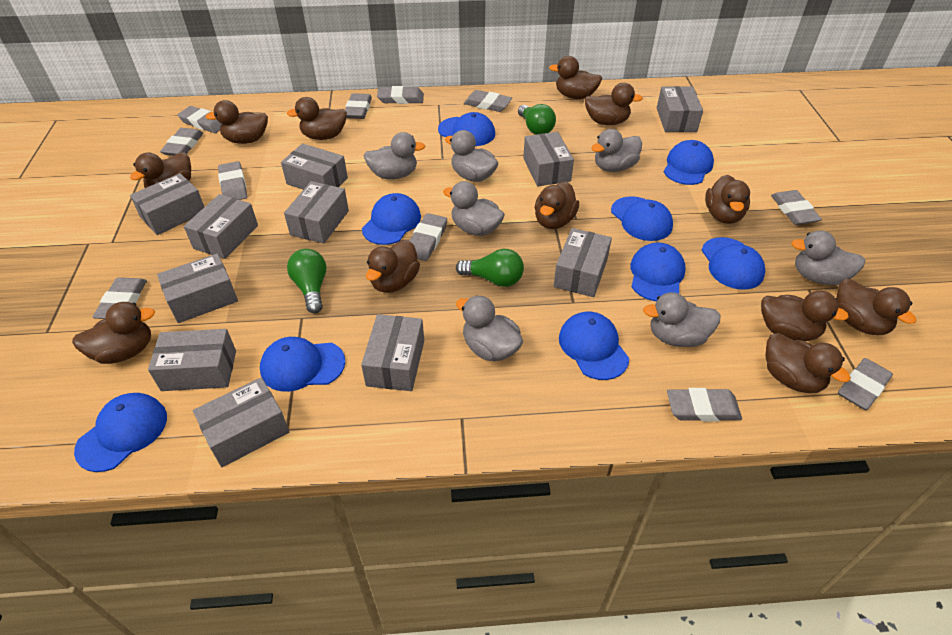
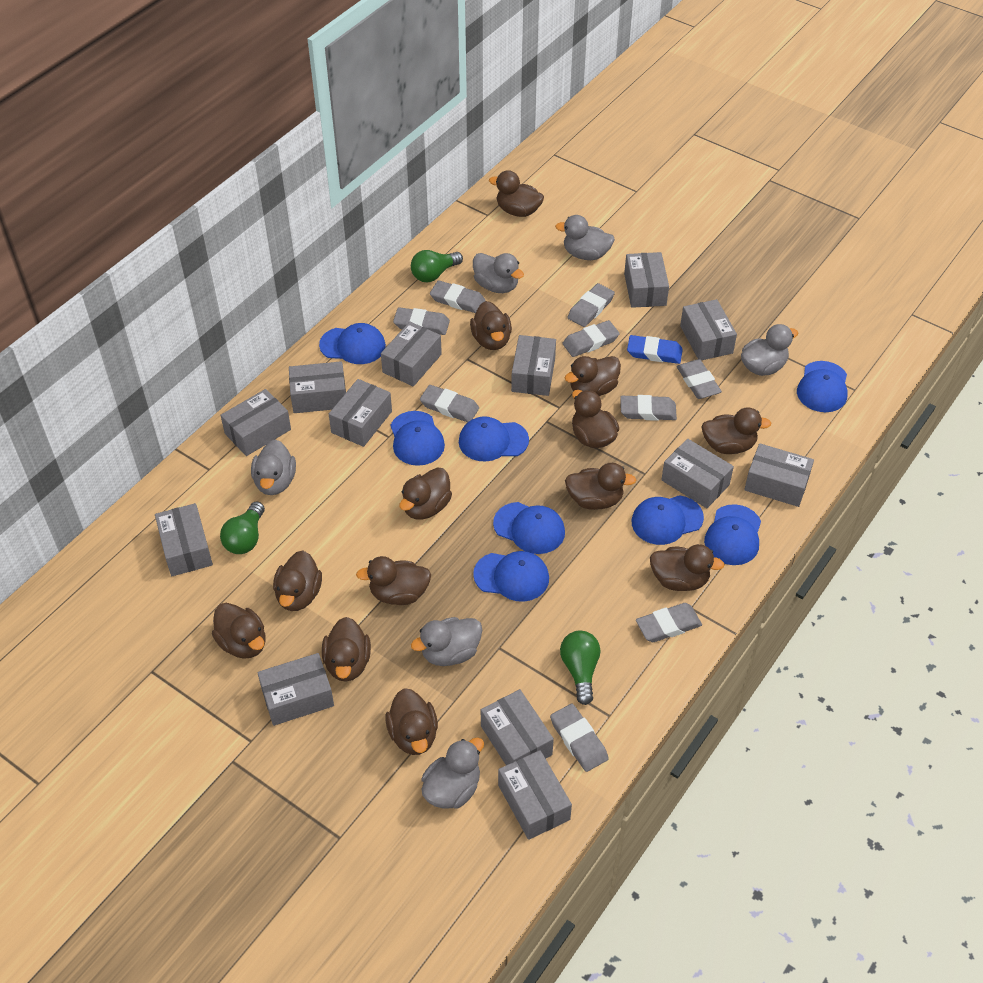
blue cap: 9 -> 8
blue eraser: 0 -> 1
brown duck: 12 -> 13
grey box: 11 -> 13
grey duck: 7 -> 6
grey eraser: 11 -> 9

